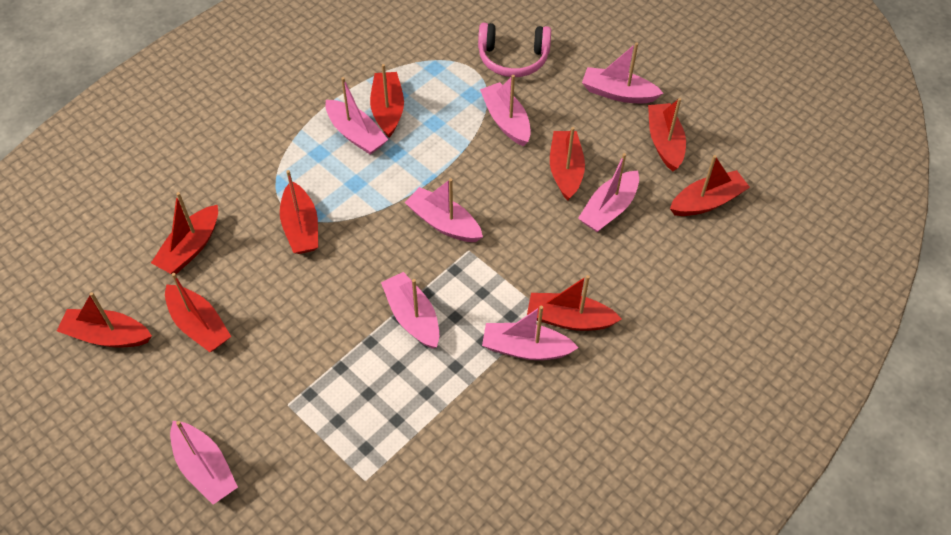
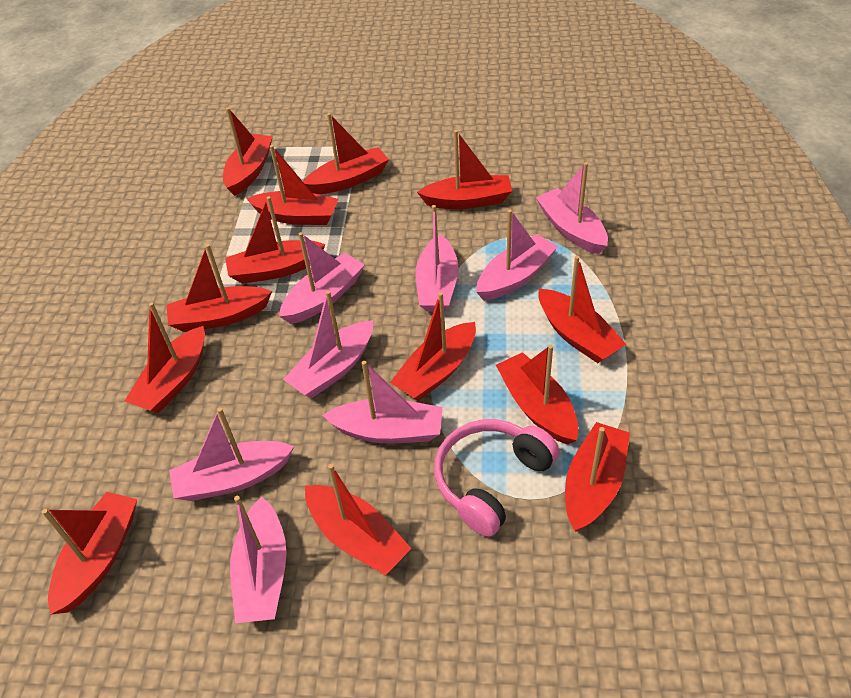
red boat: 9 -> 13

